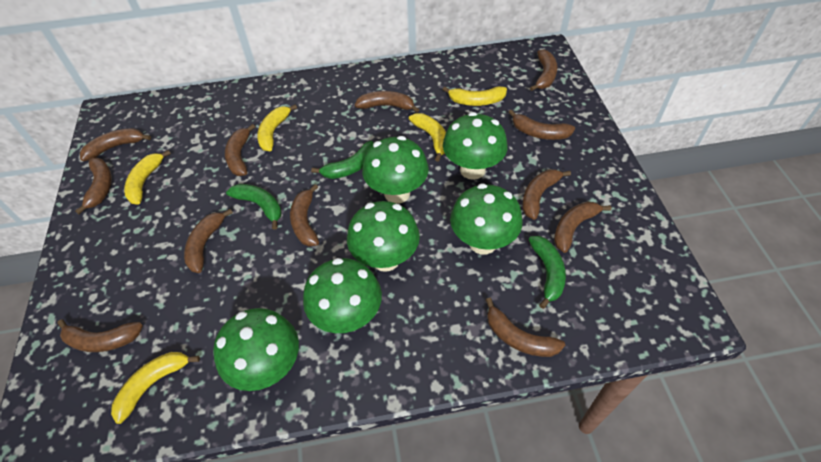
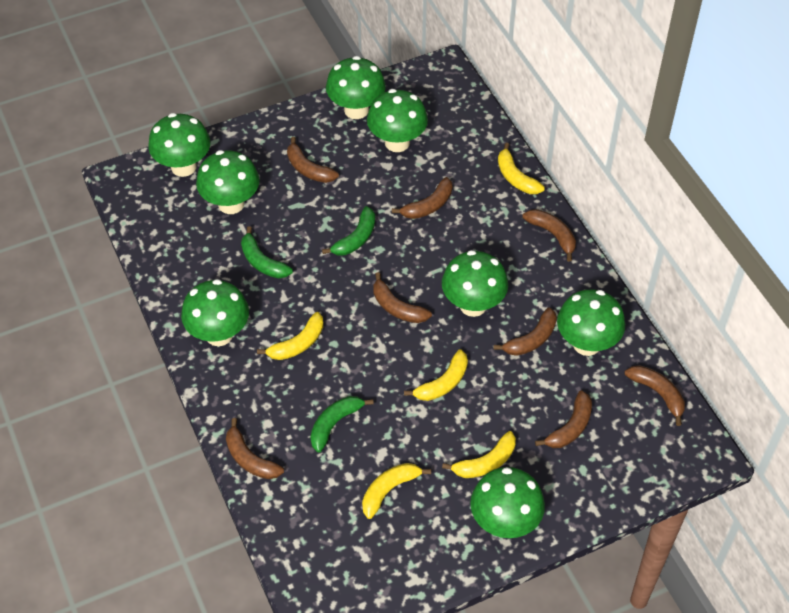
brown banana: 12 -> 8
green mushroom: 6 -> 8

